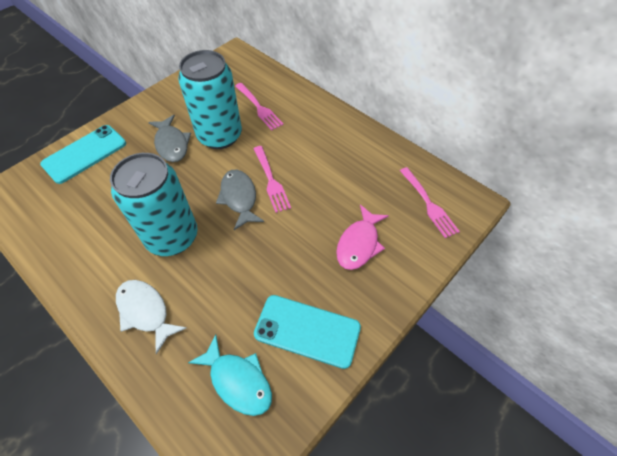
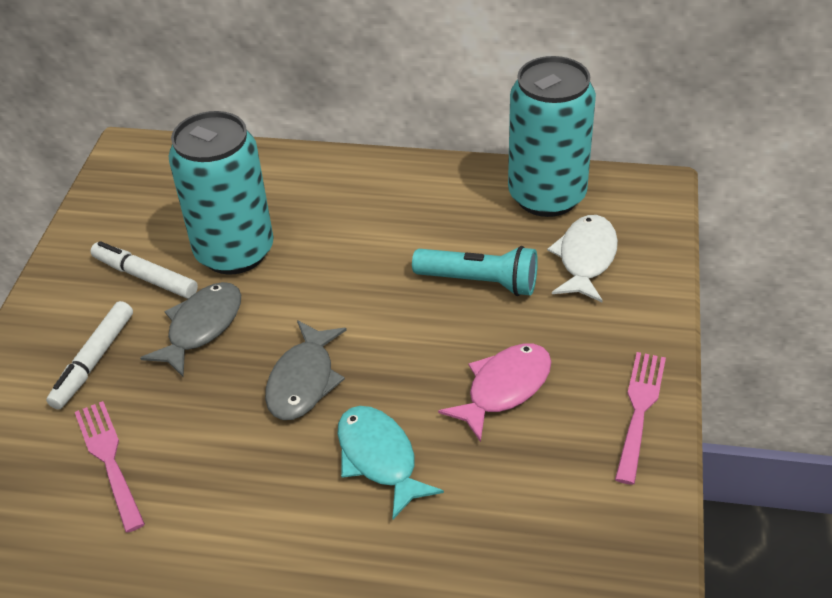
pink fork: 3 -> 2
turquoise flashlight: 0 -> 1
turquoise phone: 2 -> 0
white marker: 0 -> 2

